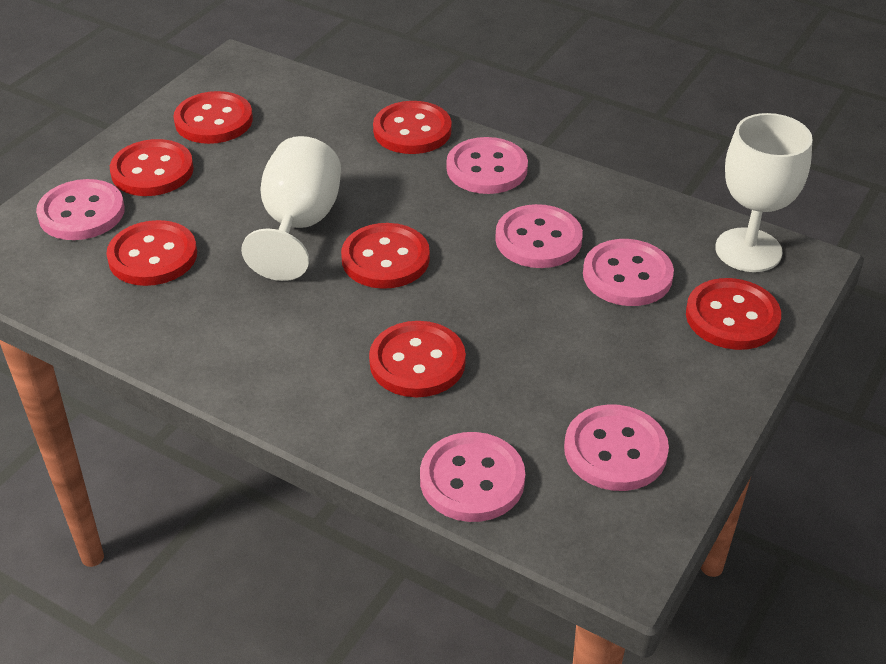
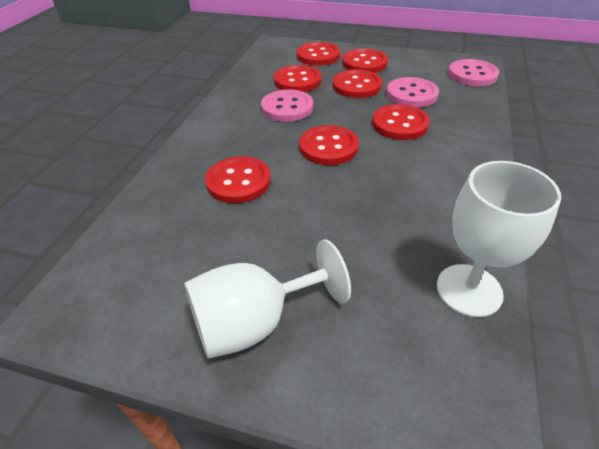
pink button: 6 -> 3

